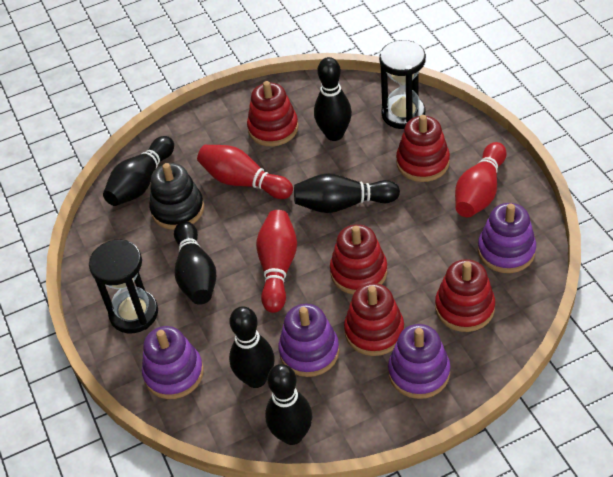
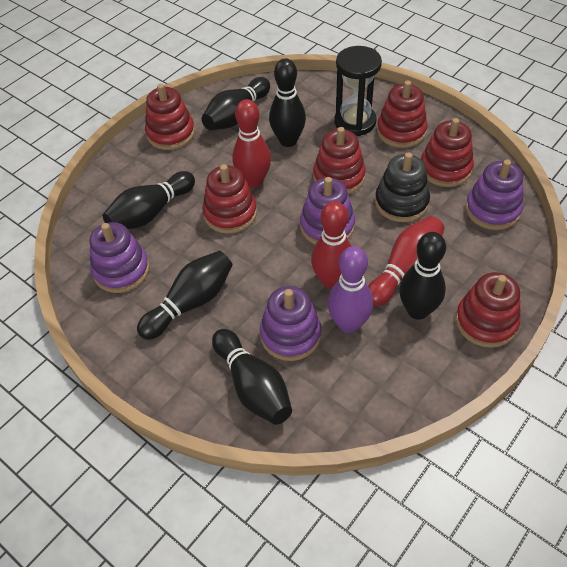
black hourglass: 2 -> 1
purple bowling pin: 0 -> 1
red stacking toy: 5 -> 6

